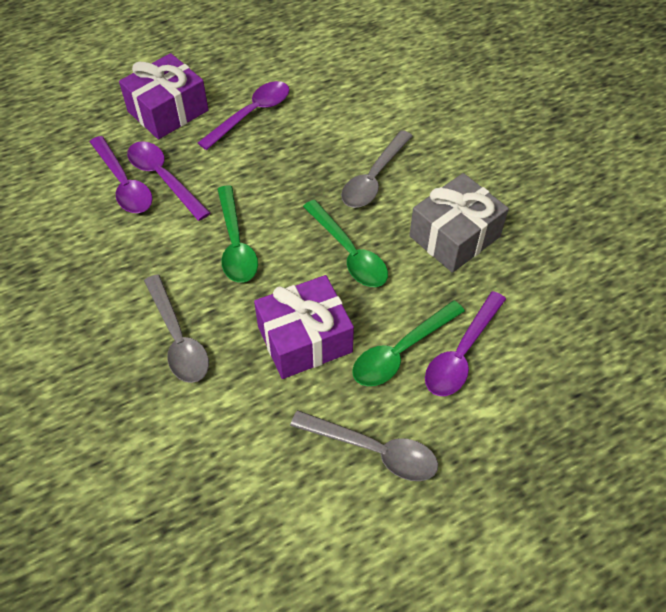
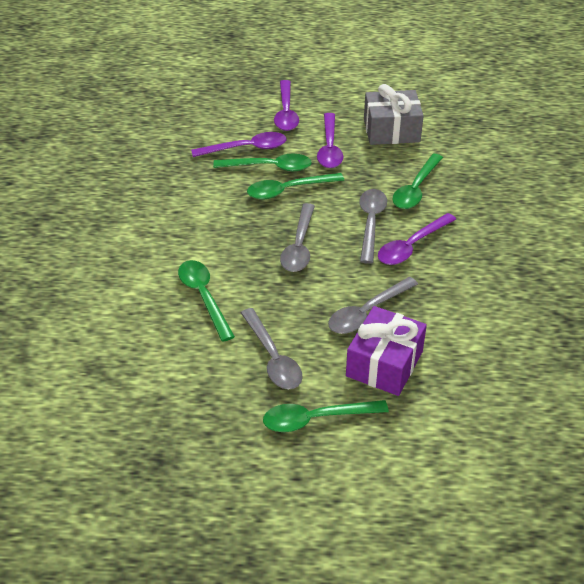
green spoon: 3 -> 5
grey spoon: 3 -> 4
purple gift: 2 -> 1

